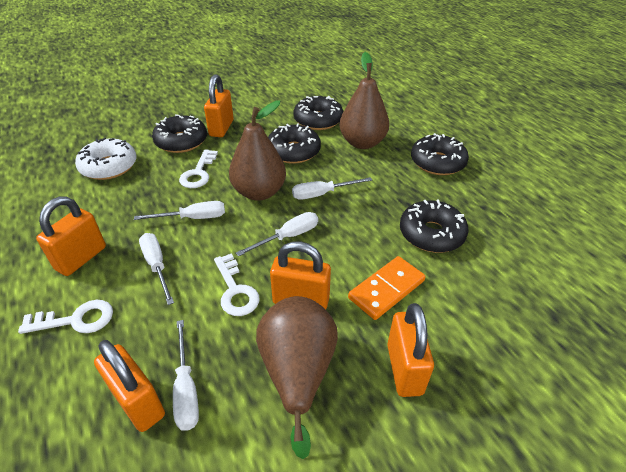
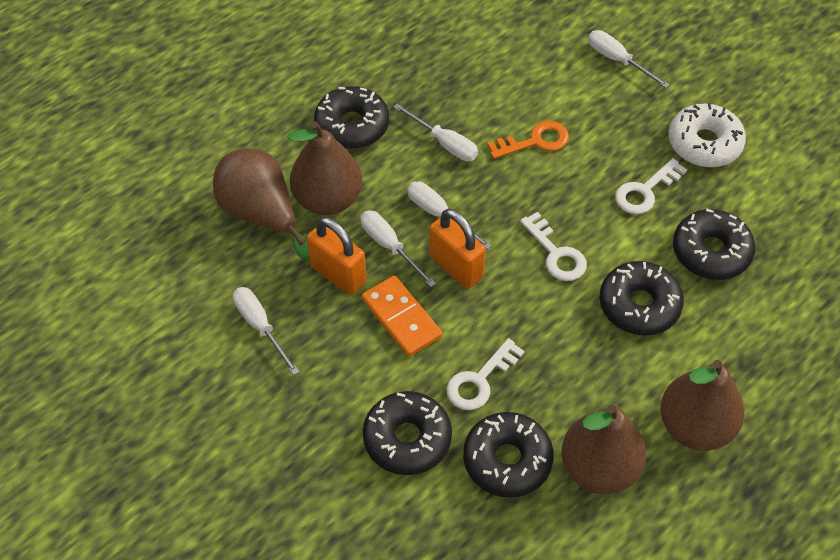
brown pear: 3 -> 4
orange key: 0 -> 1
orange padlock: 5 -> 2

